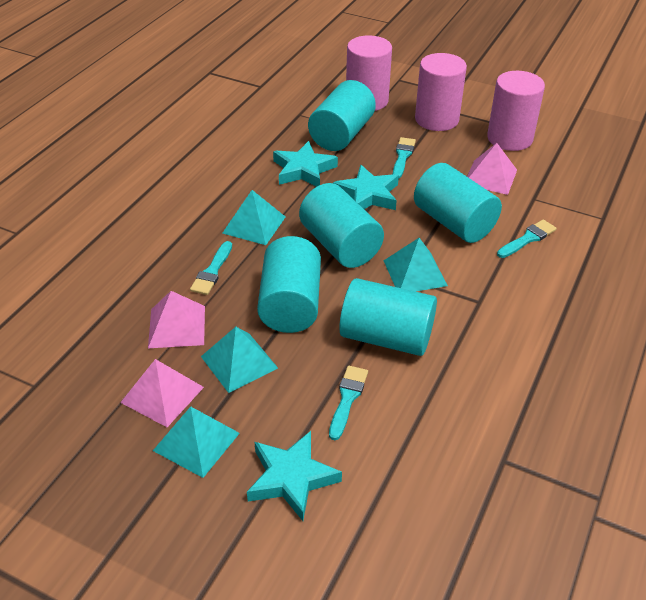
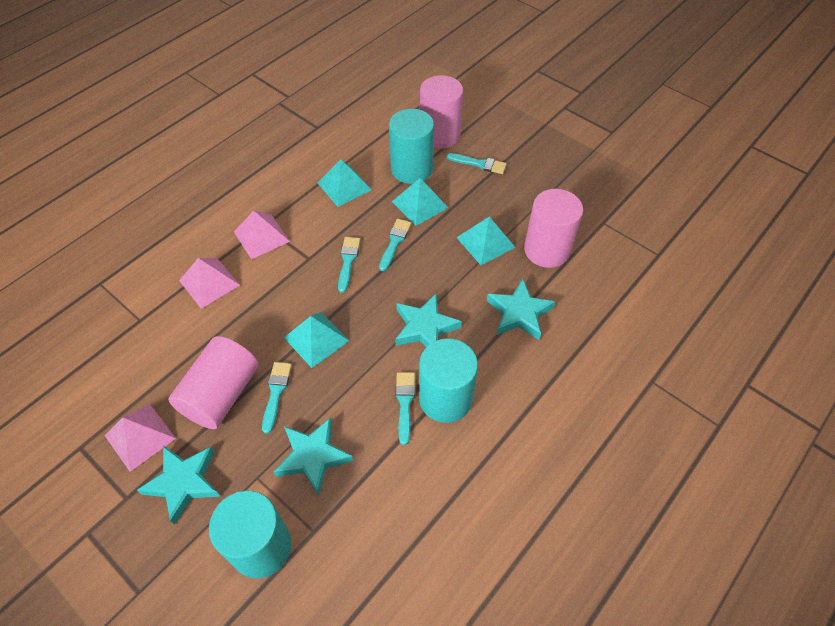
turquoise brush: 4 -> 5
turquoise cylinder: 5 -> 3
turquoise star: 3 -> 4

